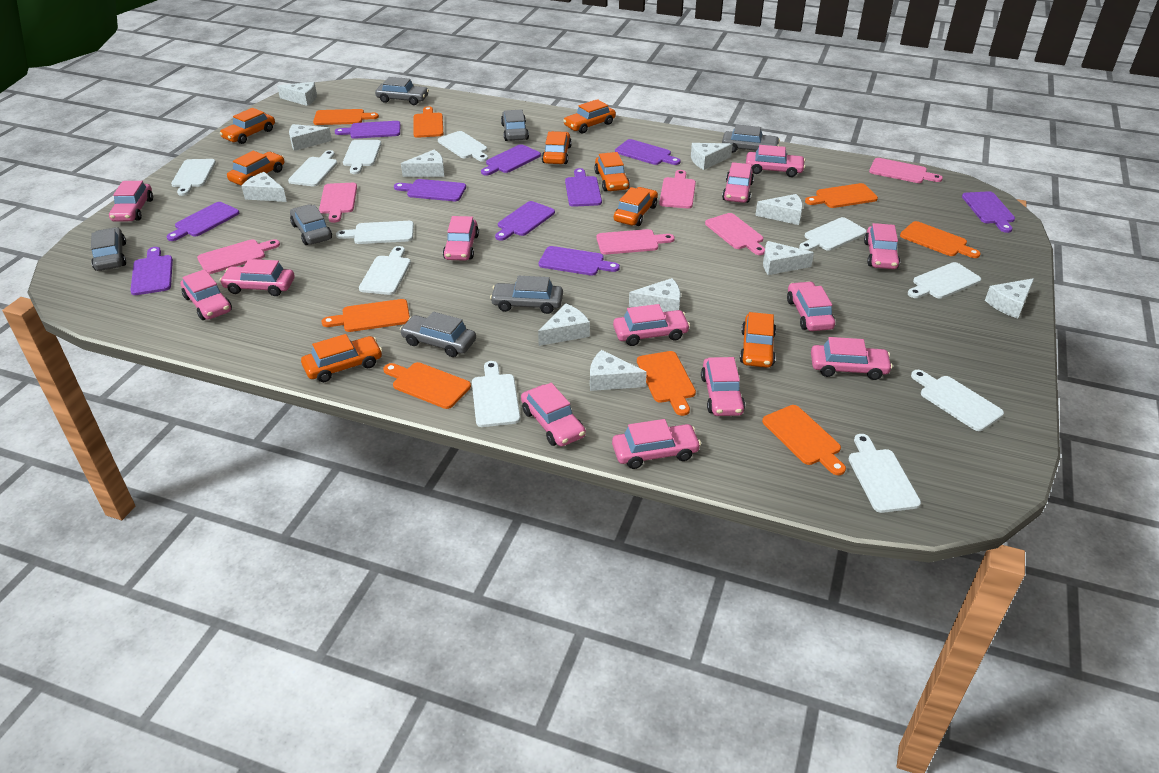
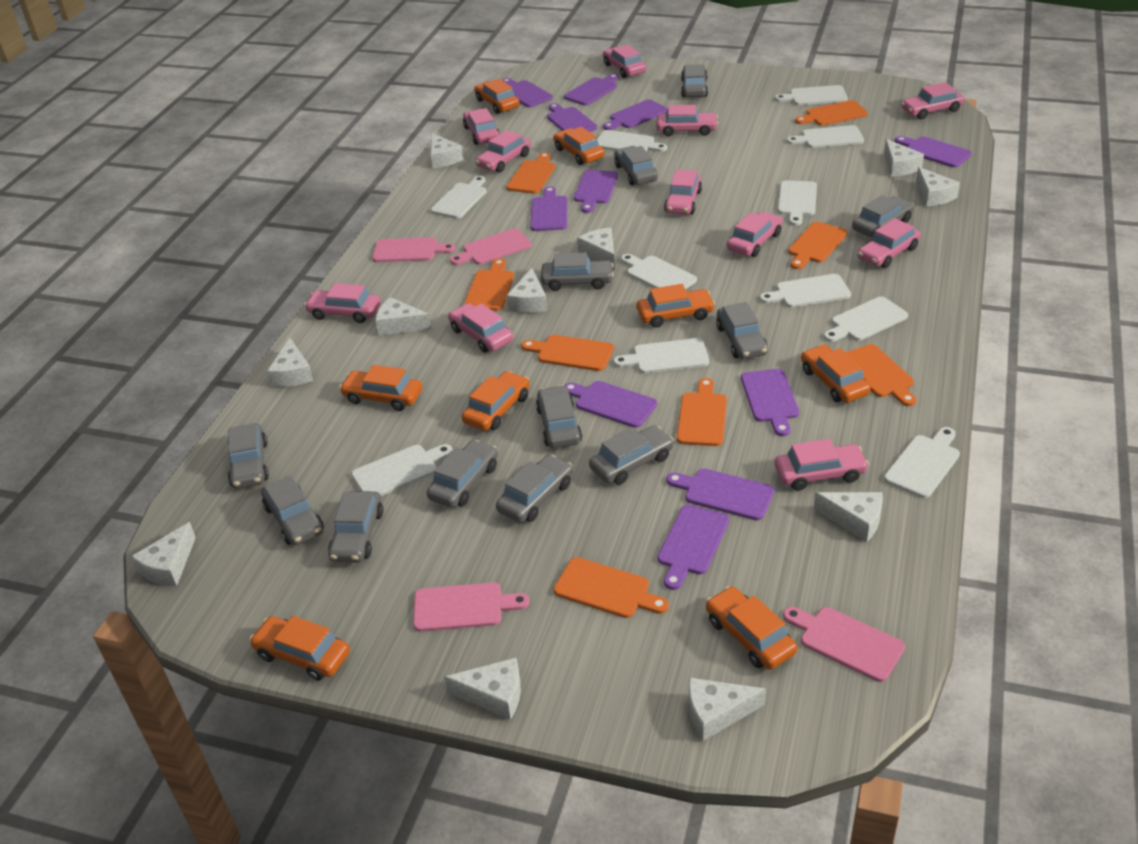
grey car: 7 -> 12
pink car: 13 -> 11
pink cutting board: 6 -> 4
purple cutting board: 10 -> 11

